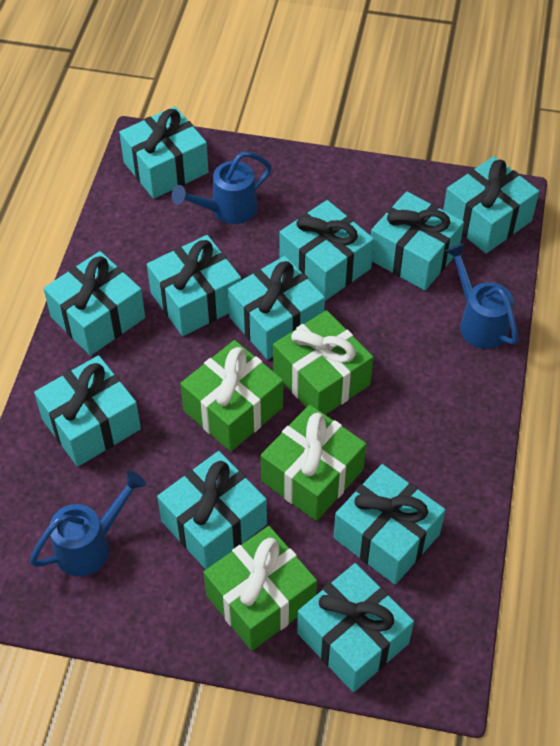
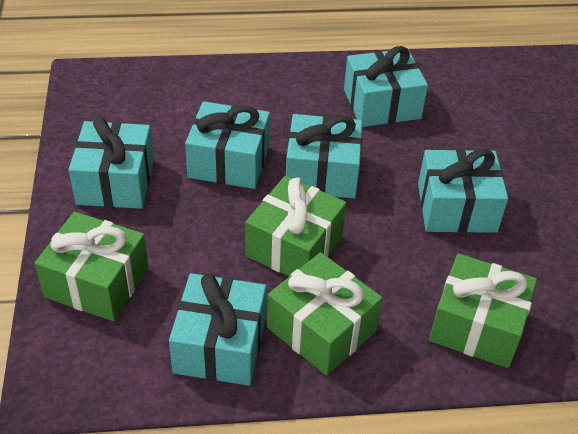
blue watering can: 3 -> 0
turquoise gift: 11 -> 6

